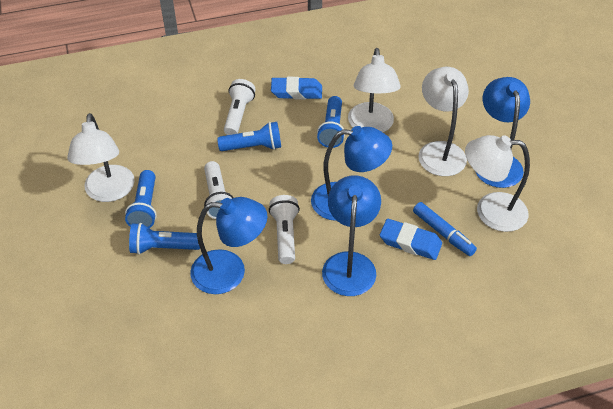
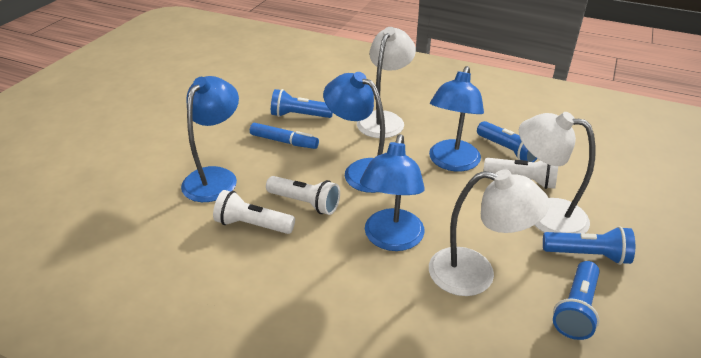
blue eraser: 2 -> 0
white lamp: 4 -> 3

